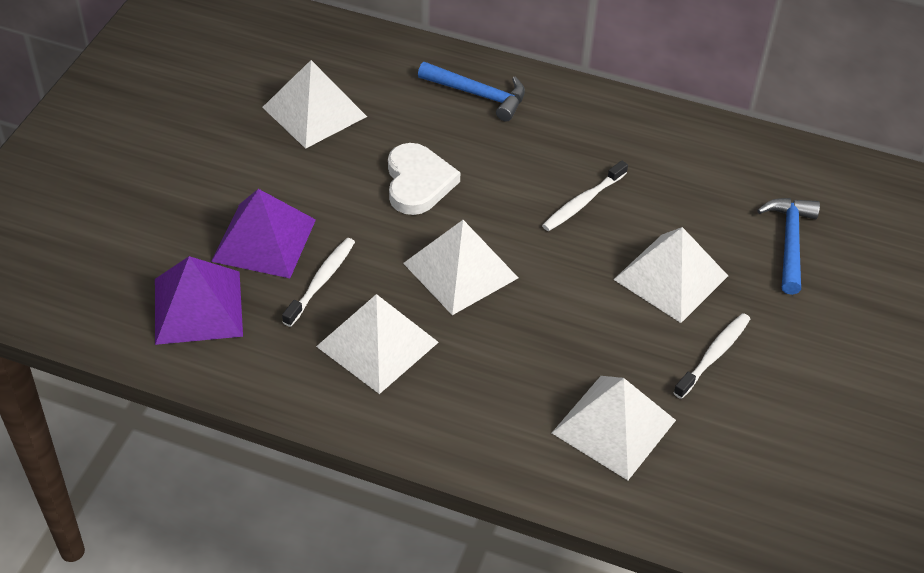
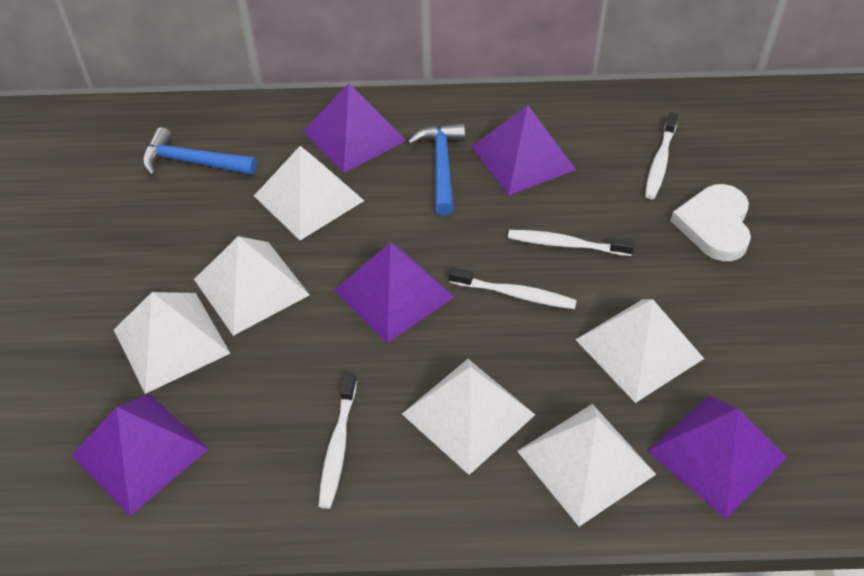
purple pyramid: 2 -> 5
white pyramid: 5 -> 6
white toothbrush: 3 -> 4

